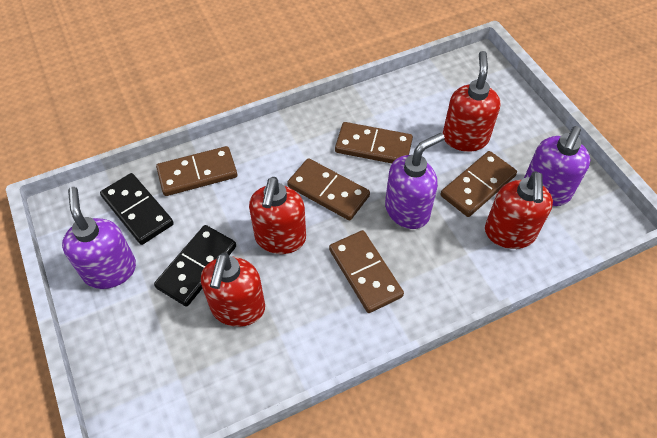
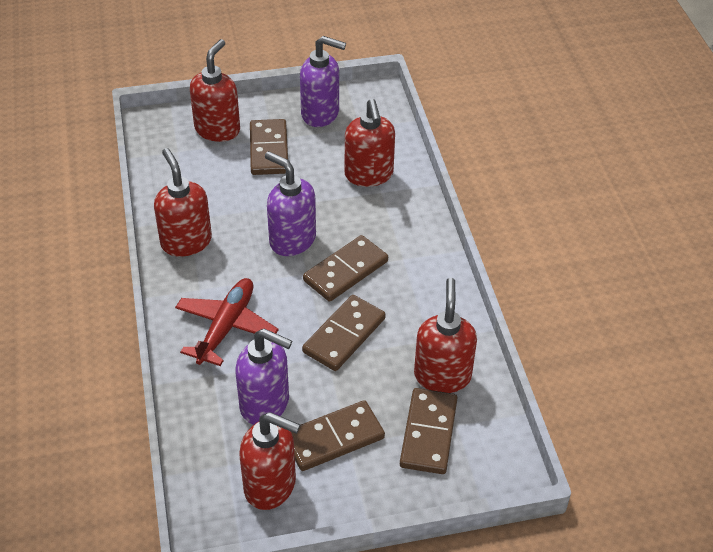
black domino: 2 -> 0
red plane: 0 -> 1
red soap dispenser: 4 -> 5

